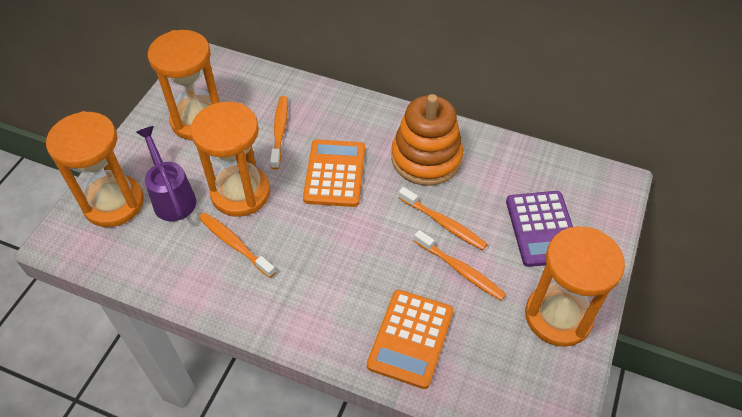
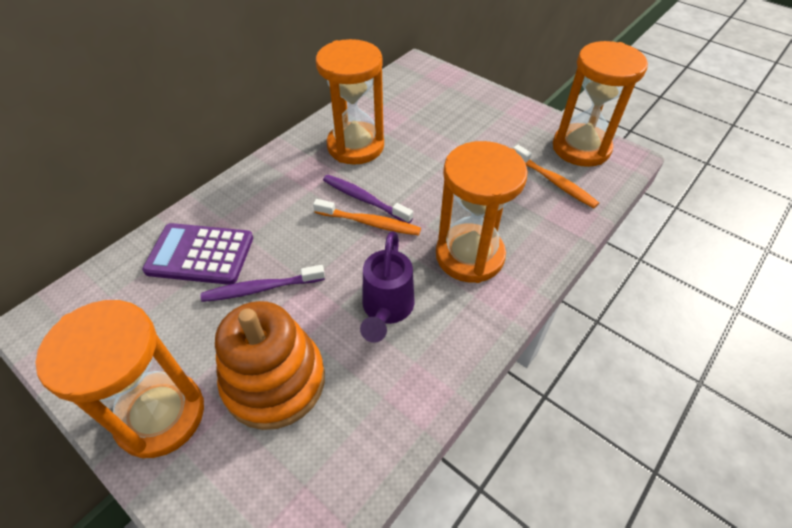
orange calculator: 2 -> 0
orange toothbrush: 4 -> 2
purple toothbrush: 0 -> 2

